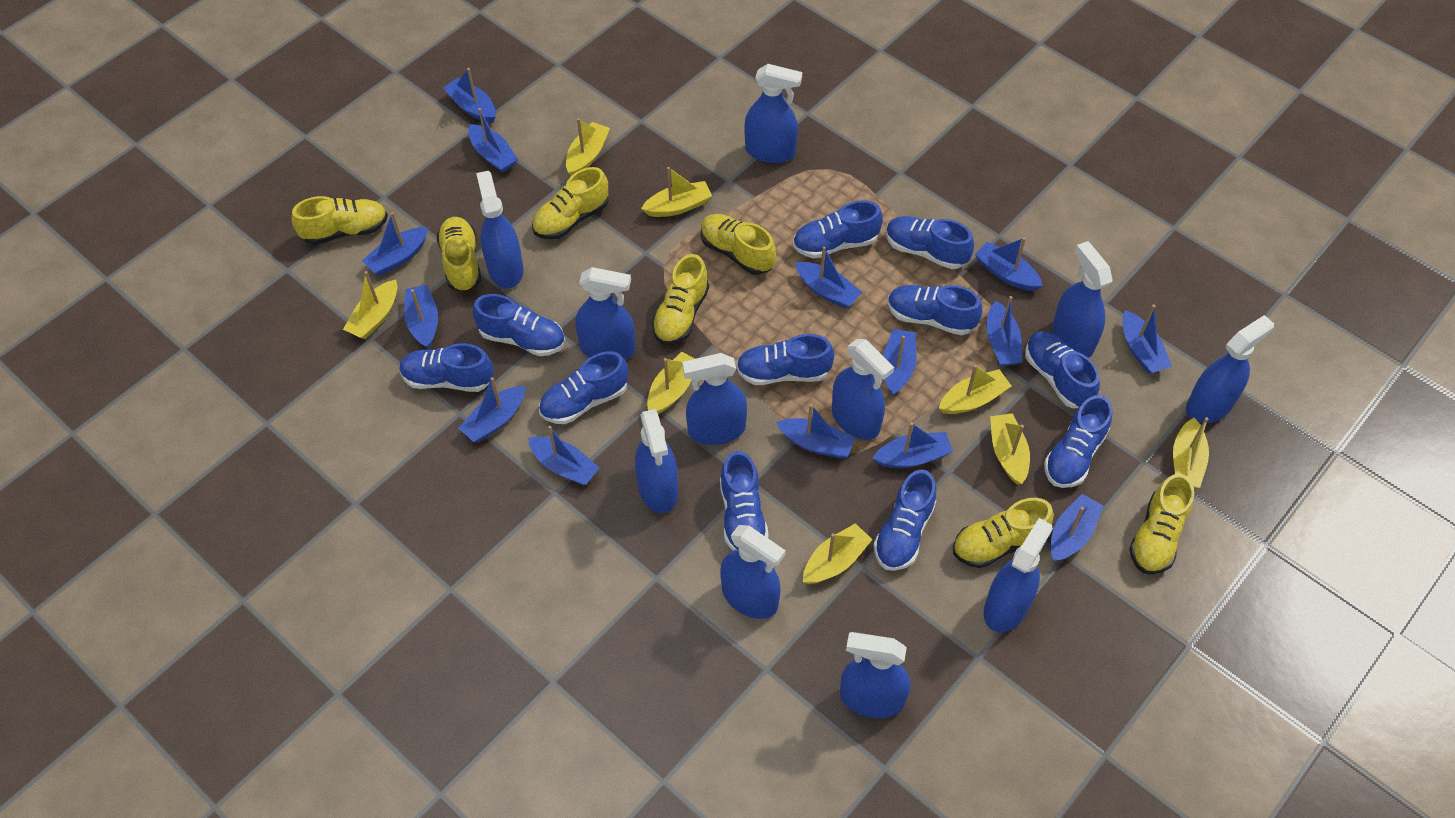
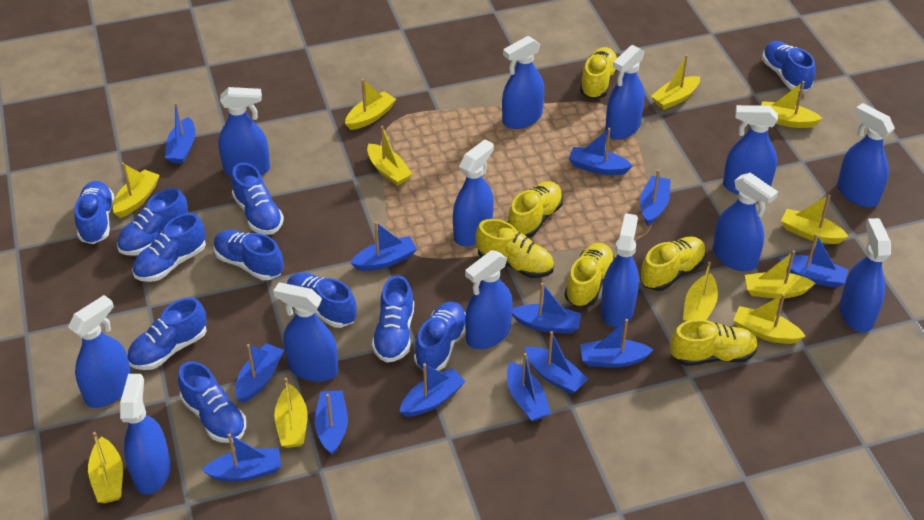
blue boat: 14 -> 13
blue spray bottle: 11 -> 13
yellow boat: 8 -> 11
yellow shoe: 7 -> 6

